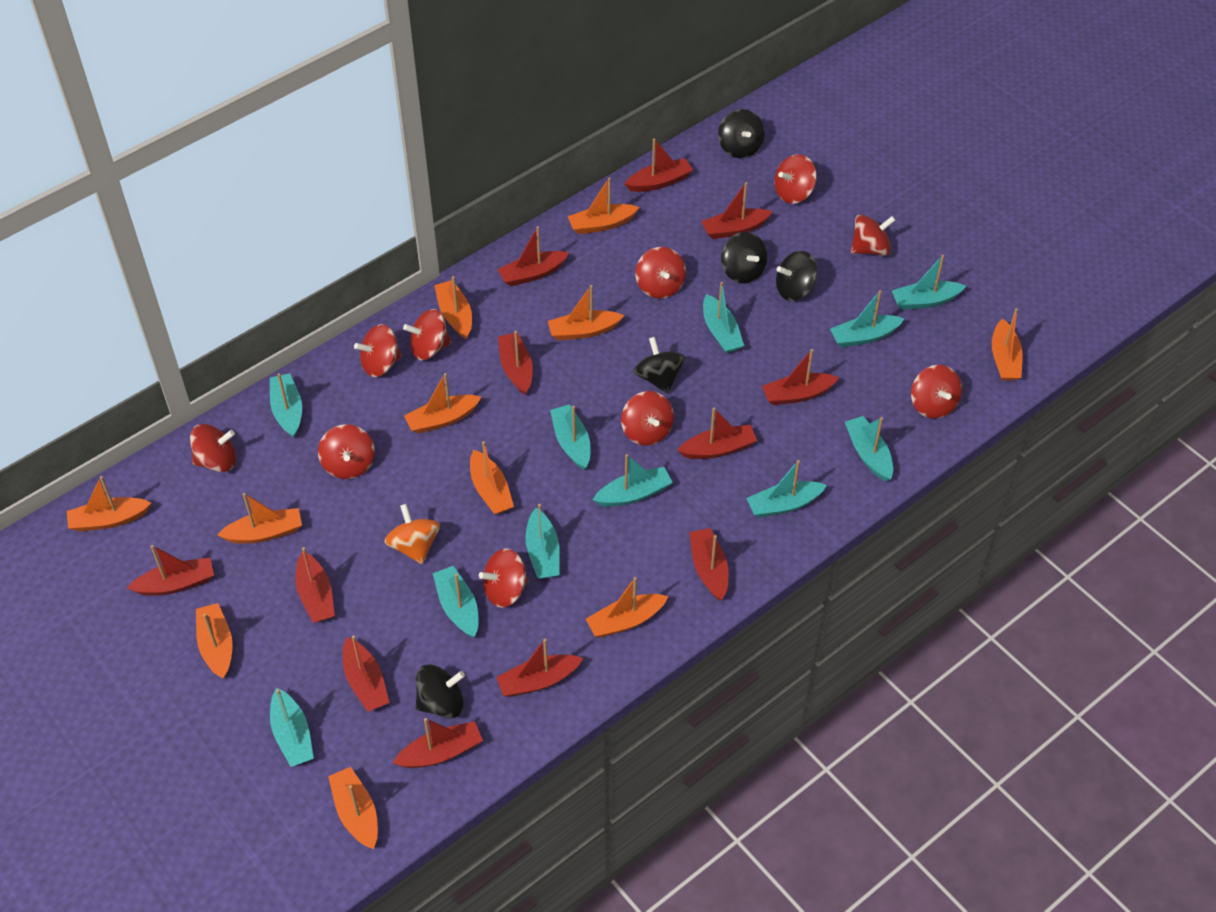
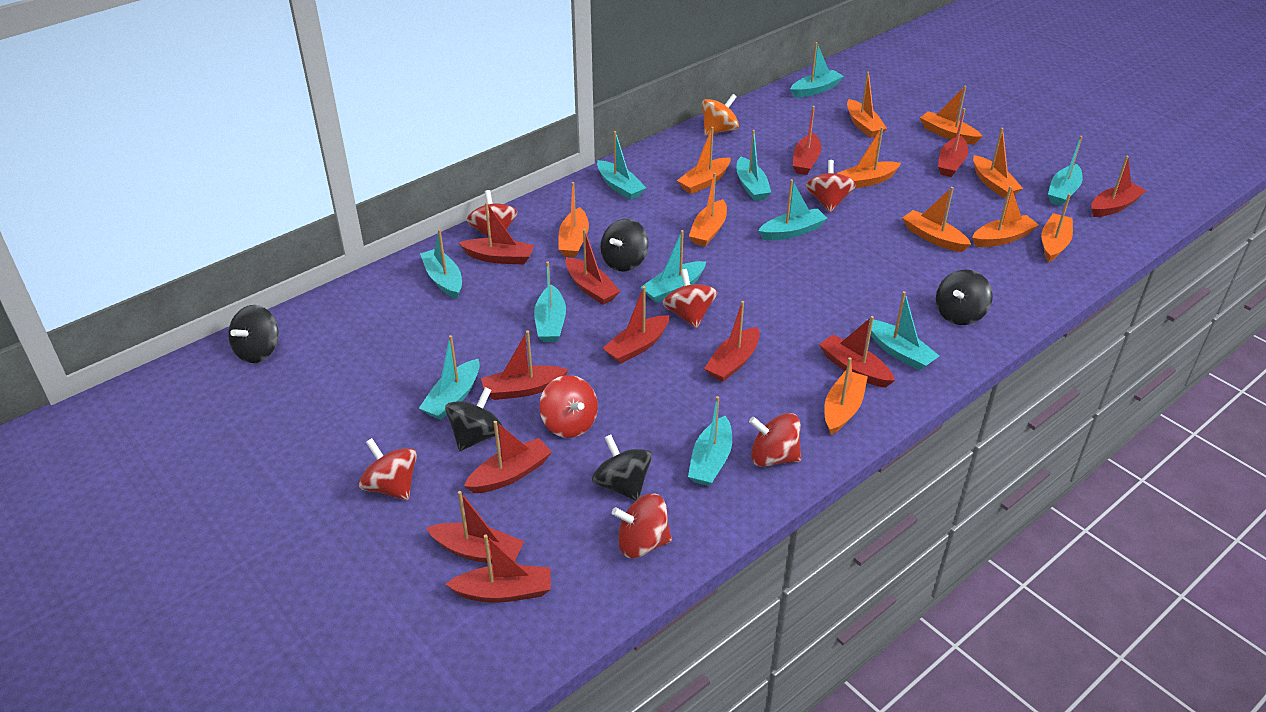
red spinning top: 10 -> 7

